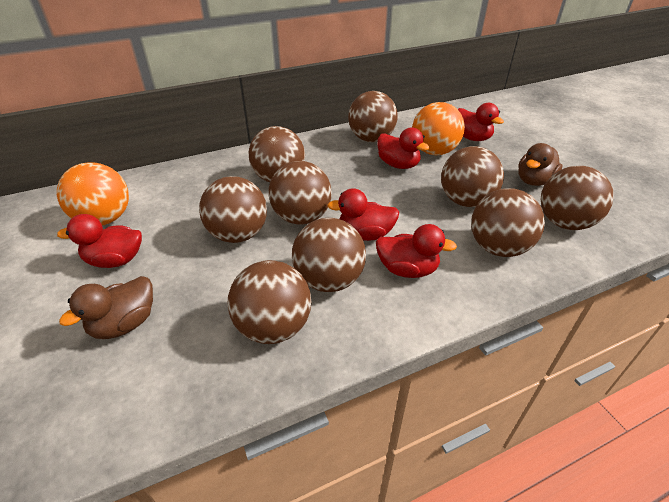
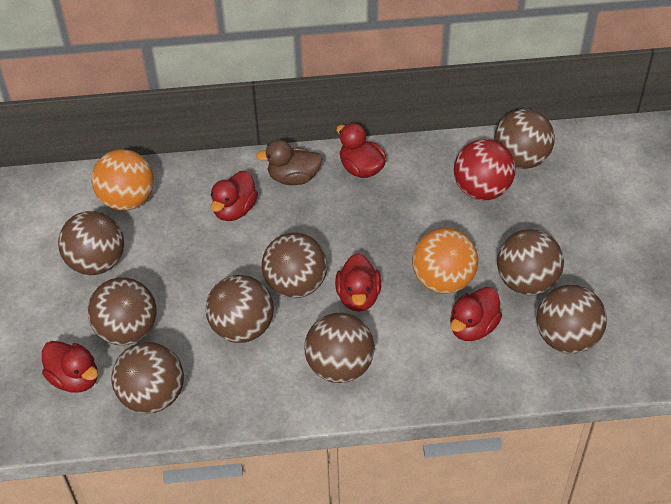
brown duck: 2 -> 1
red ball: 0 -> 1

